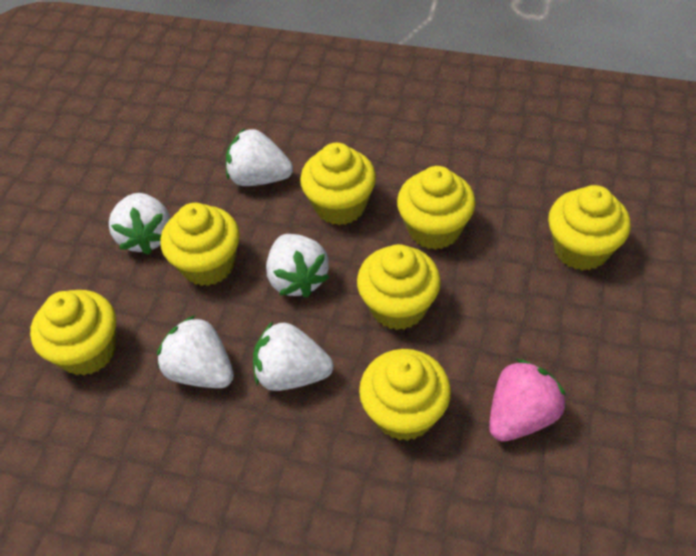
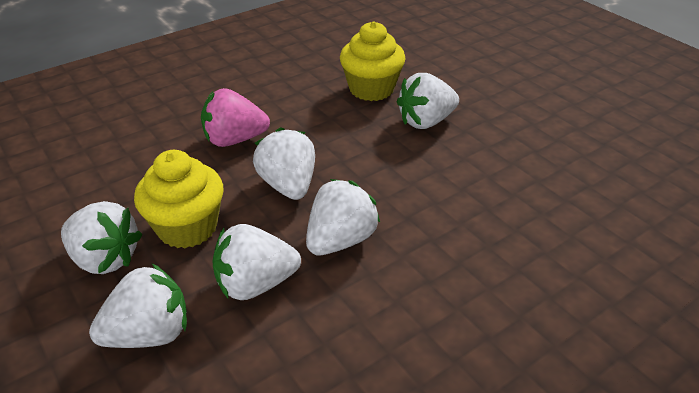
white strawberry: 5 -> 6
yellow cupcake: 7 -> 2

